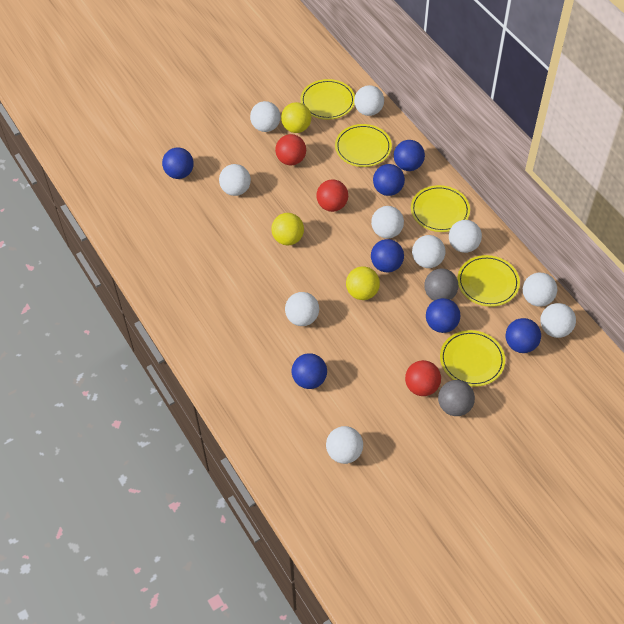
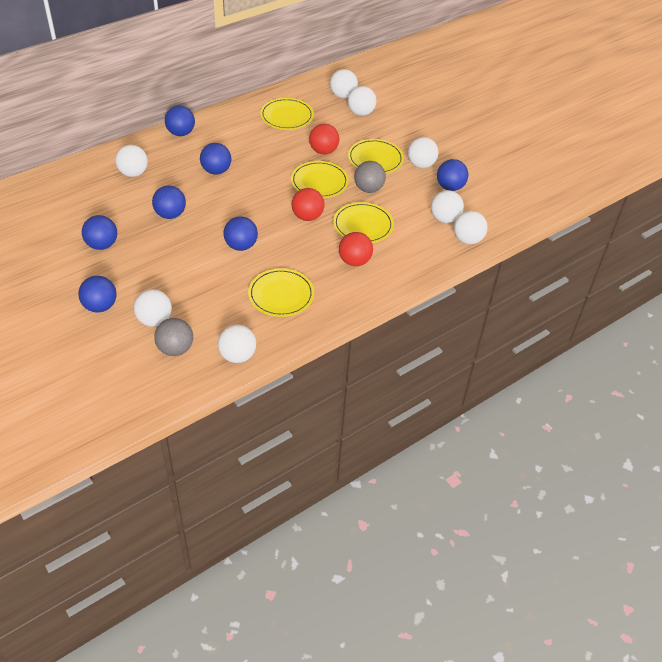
white ball: 10 -> 8
yellow ball: 3 -> 0

